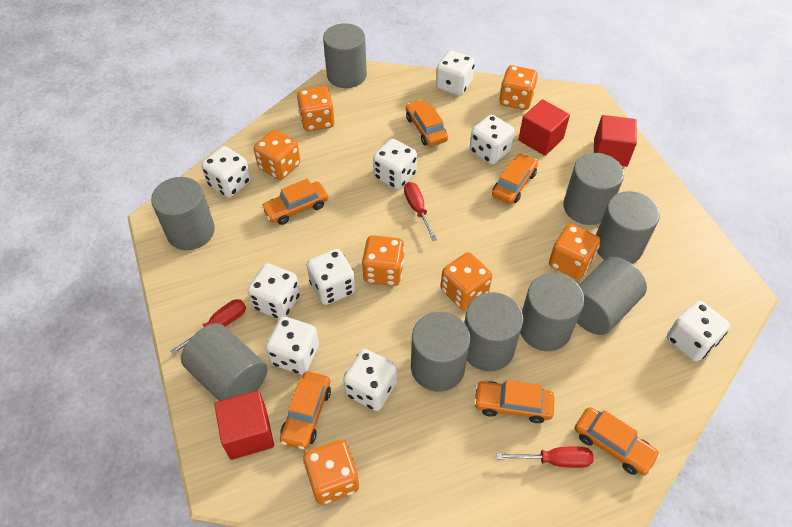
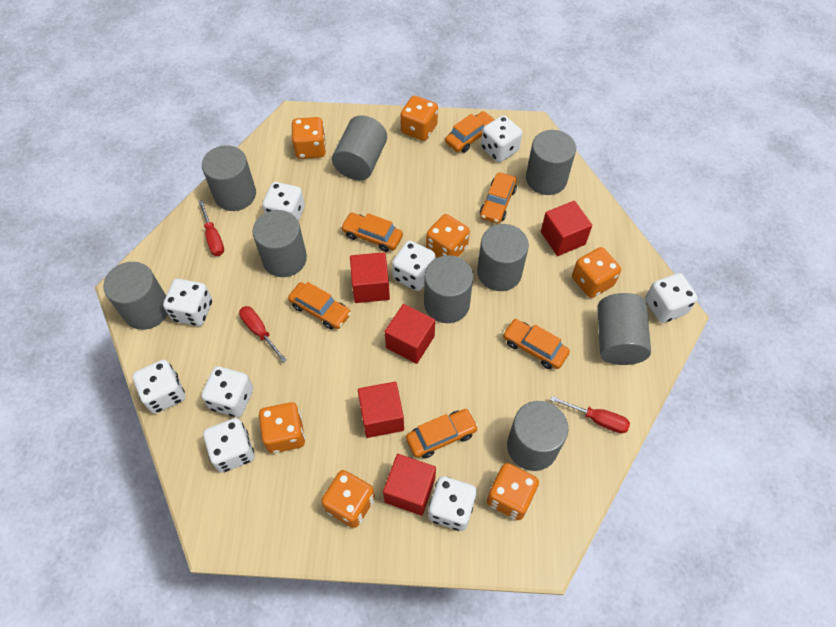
red cube: 3 -> 5

